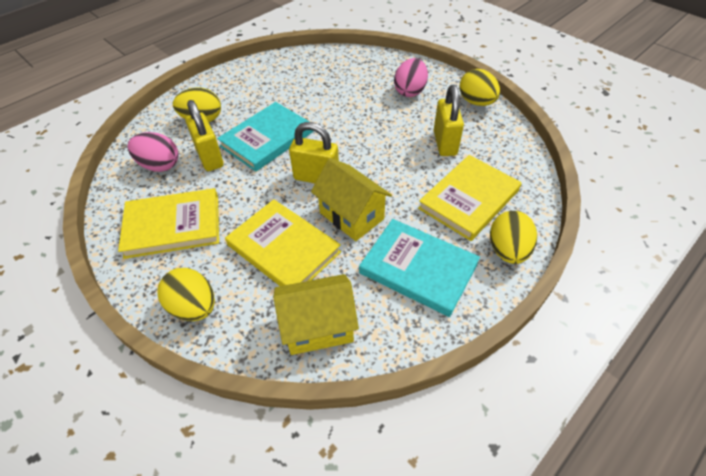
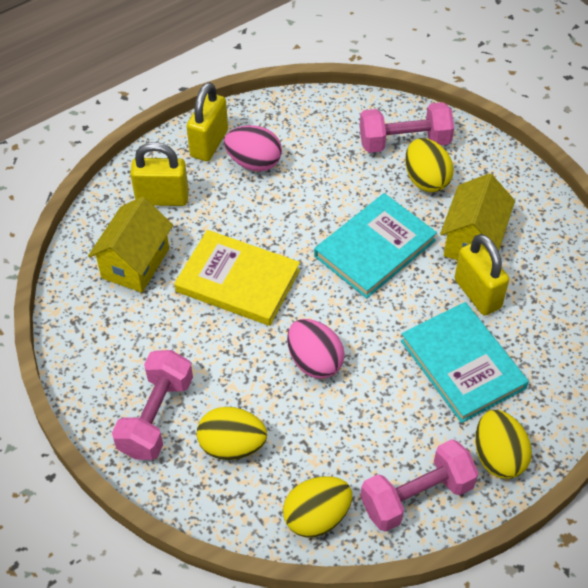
pink dumbbell: 0 -> 3
yellow book: 3 -> 1

